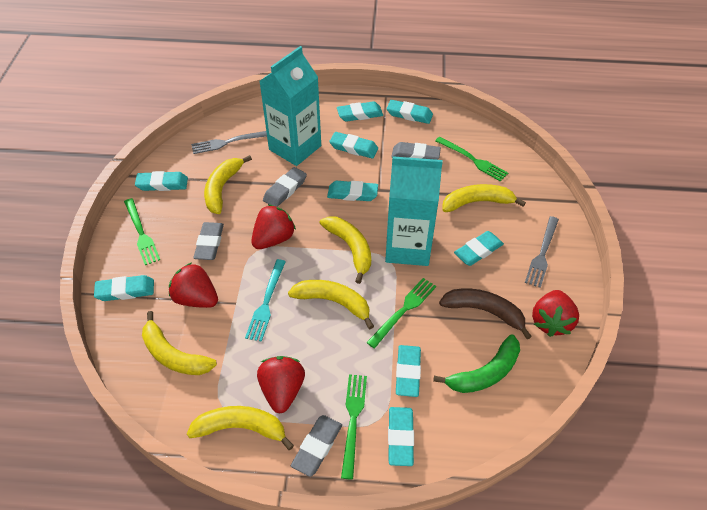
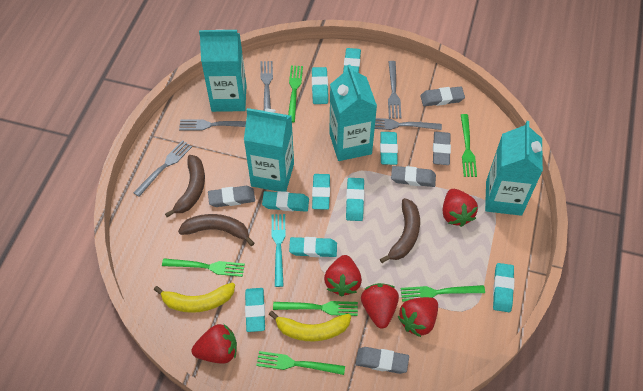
brown banana: 1 -> 3
green banana: 1 -> 0
green fork: 4 -> 6
grey eraser: 4 -> 5
grey fork: 2 -> 5
red strawberry: 4 -> 5
turquoise carton: 2 -> 4
yellow banana: 6 -> 2

